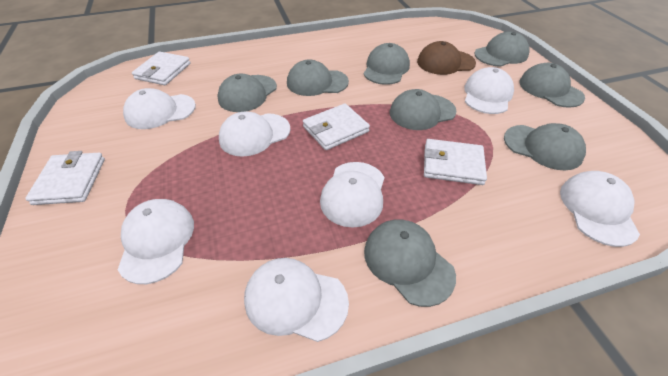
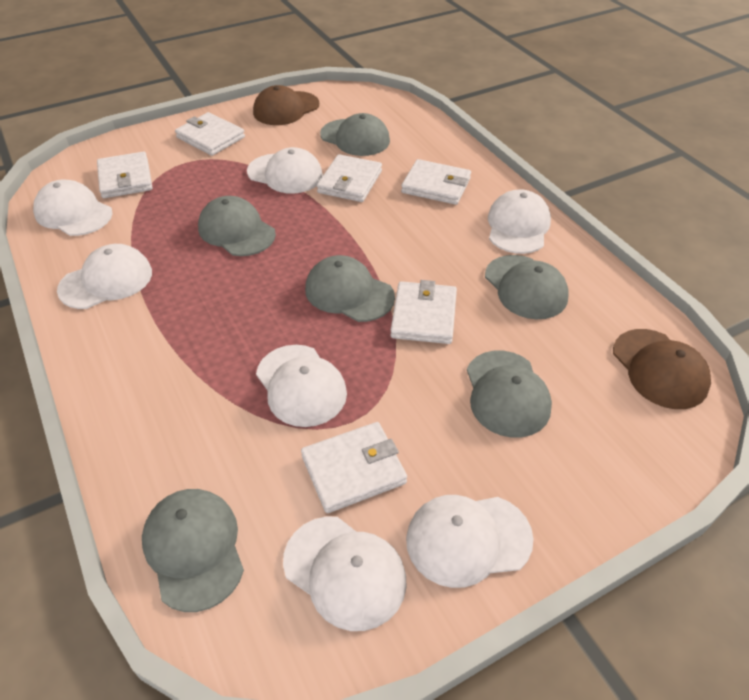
brown cap: 1 -> 2
grey cap: 8 -> 6
white wallet: 4 -> 6

